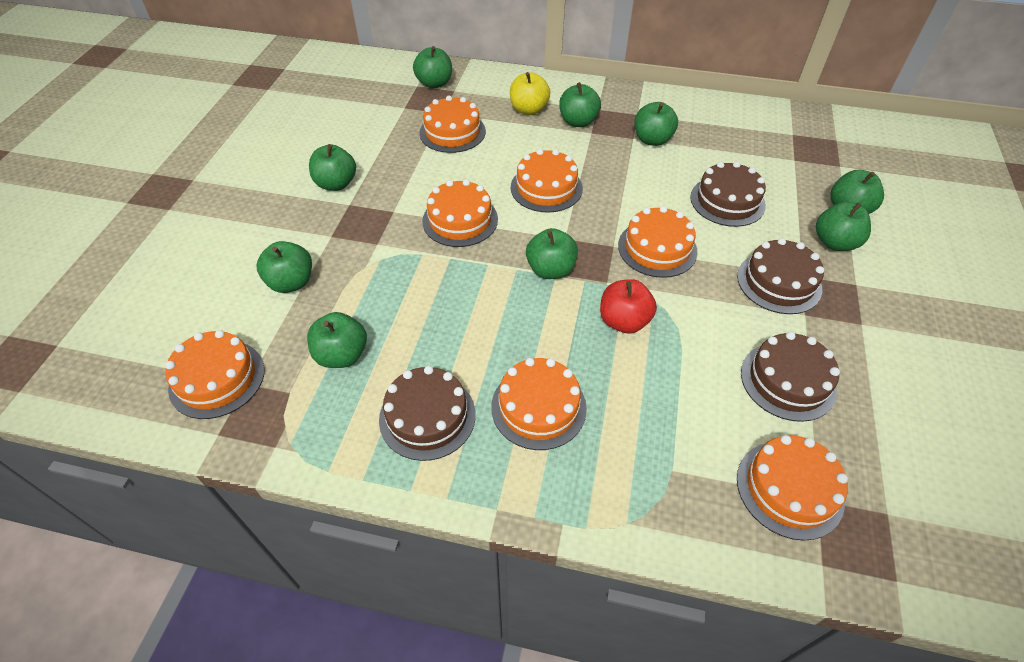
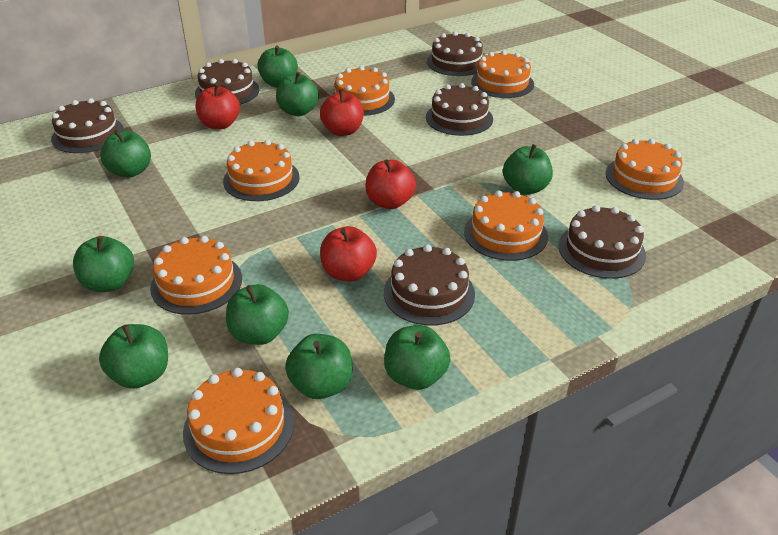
brown cake: 4 -> 6
red apple: 1 -> 4
yellow apple: 1 -> 0

